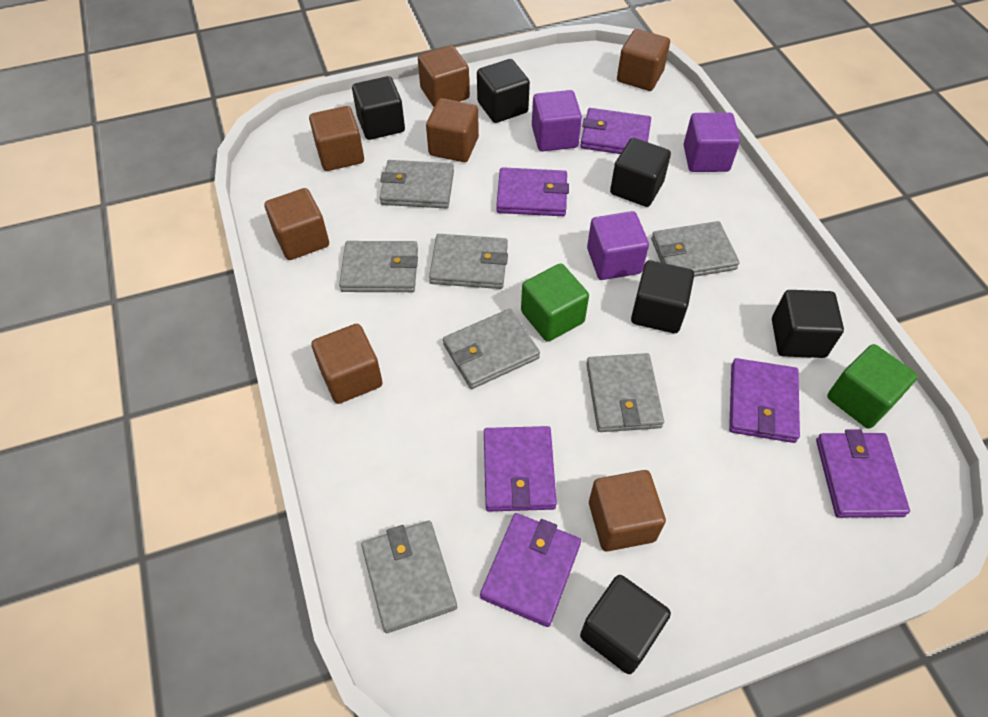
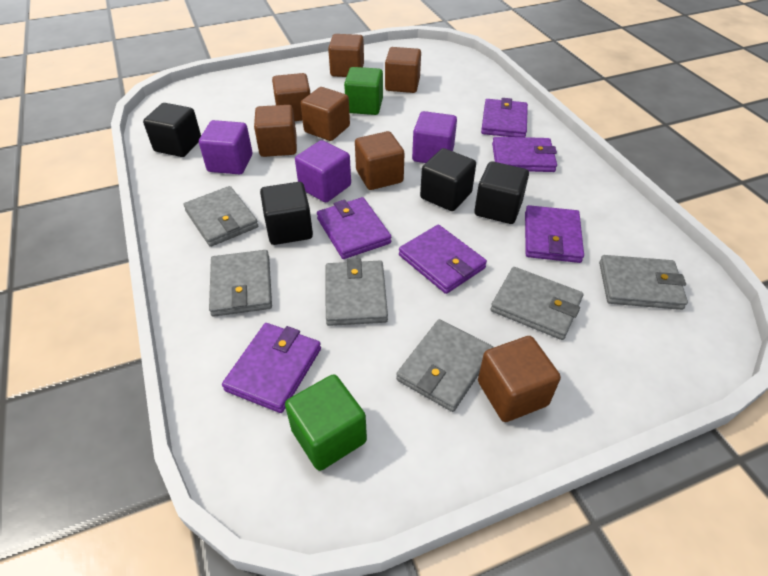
black cube: 6 -> 4
grey wallet: 7 -> 6

